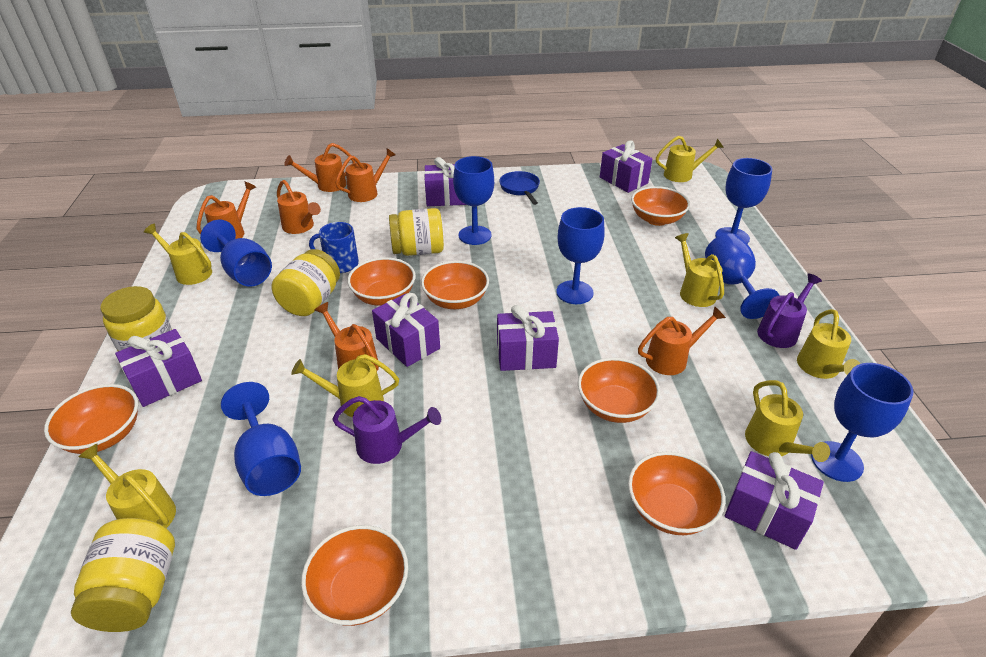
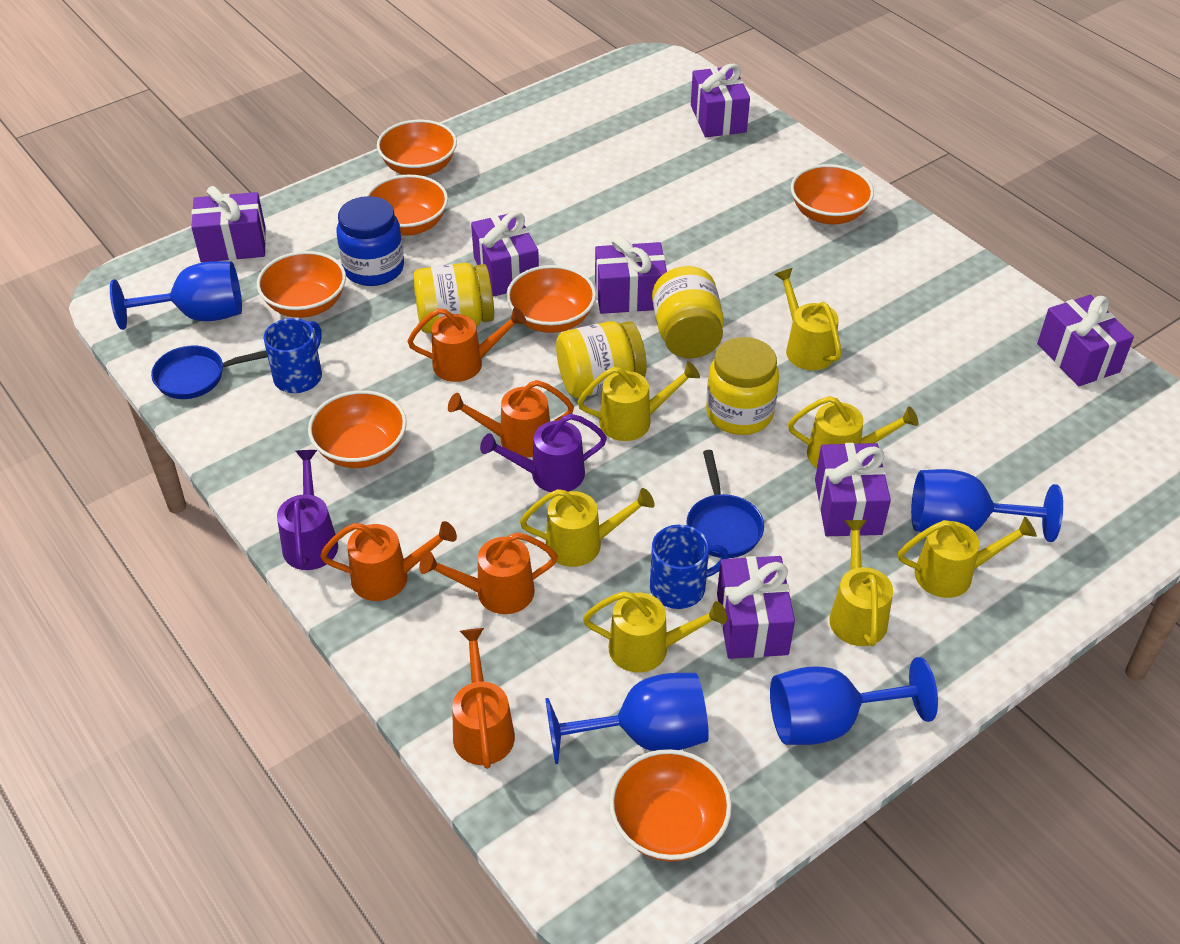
blue goblet: 7 -> 4
blue jar: 0 -> 1
blue mug: 1 -> 2
blue pan: 1 -> 2
orange watering can: 6 -> 5
purple gift: 6 -> 7

